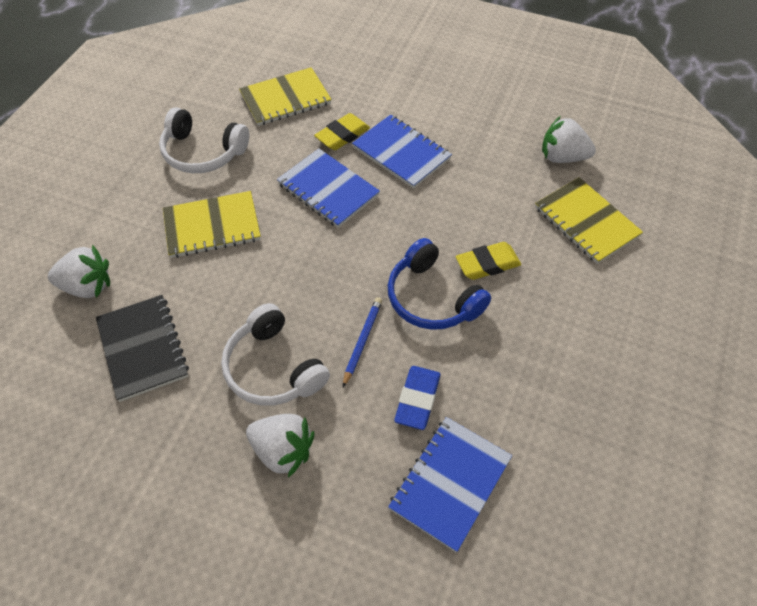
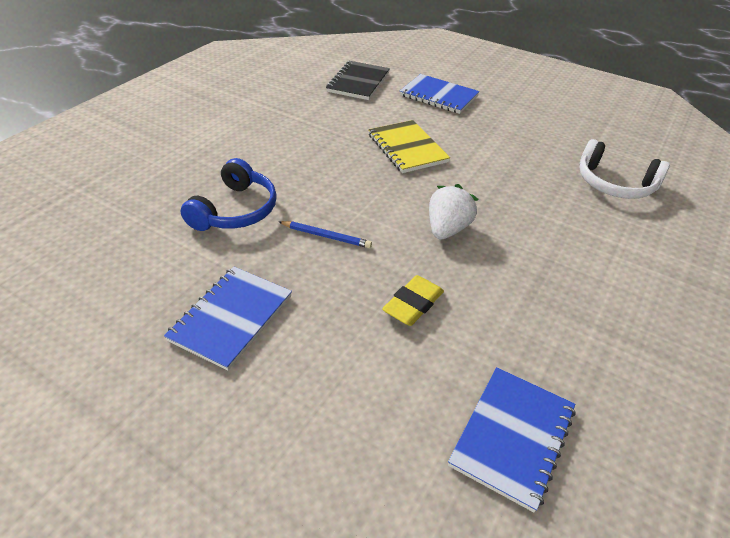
blue eraser: 1 -> 0
white headphones: 2 -> 1
white strawberry: 3 -> 1
yellow eraser: 2 -> 1
yellow notebook: 3 -> 1

